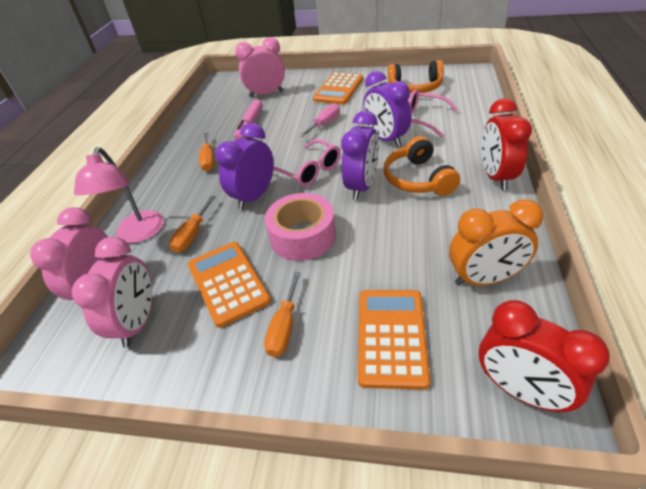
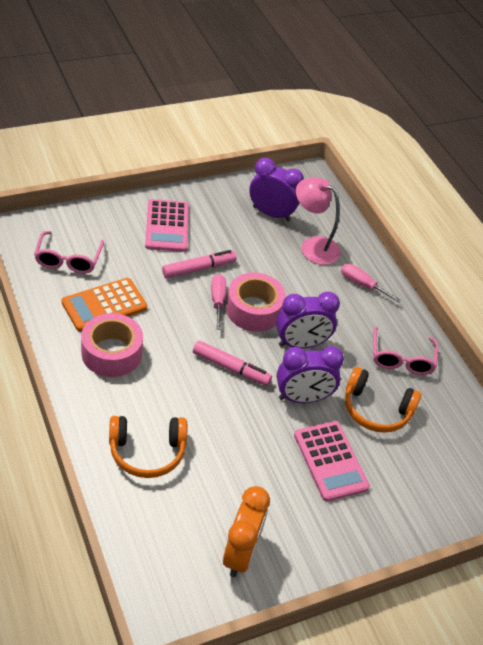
orange calculator: 3 -> 1
orange screwdriver: 3 -> 0
pink calculator: 0 -> 2
pink clock: 3 -> 0
pink marker: 1 -> 2
pink screwdriver: 1 -> 2
pink tape: 1 -> 2
red clock: 2 -> 0

